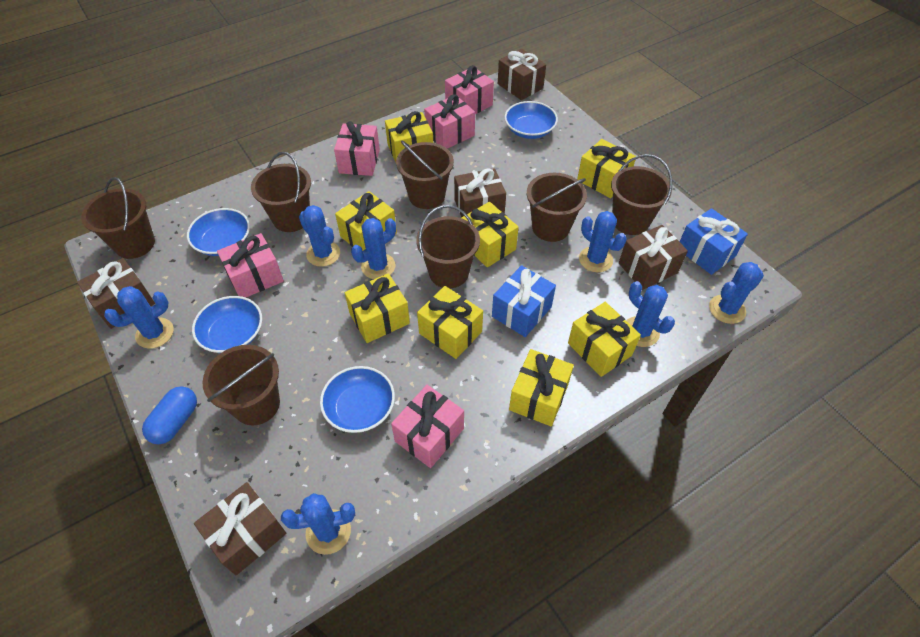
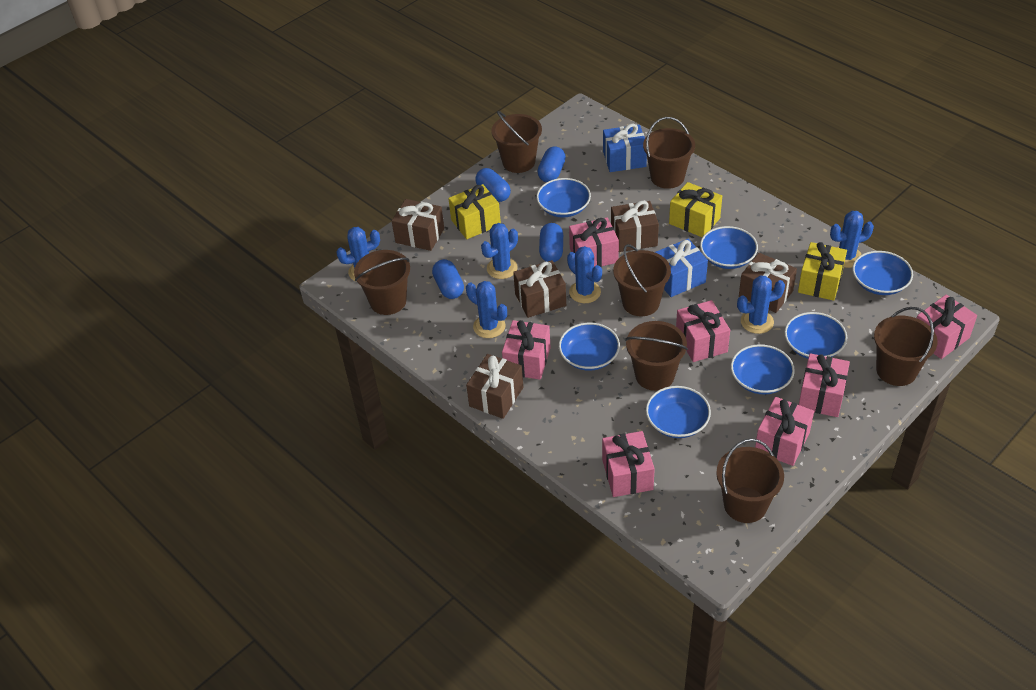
blue bowl: 4 -> 7
blue cactus: 7 -> 6
blue capsule: 1 -> 4
pink gift: 5 -> 7
yellow gift: 8 -> 3

